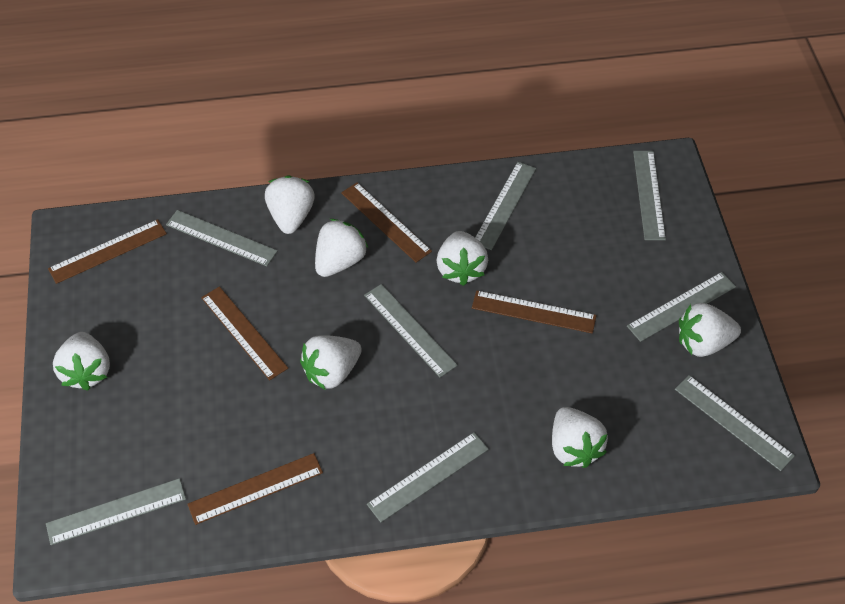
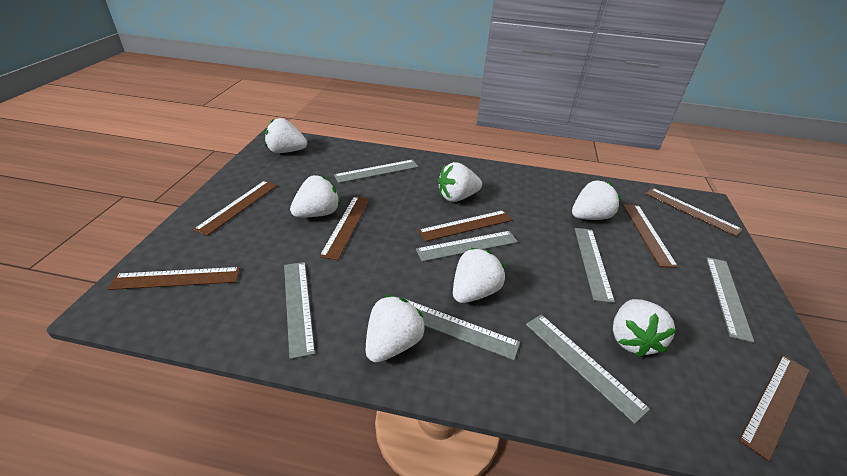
brown ruler: 5 -> 7
grey ruler: 8 -> 7

